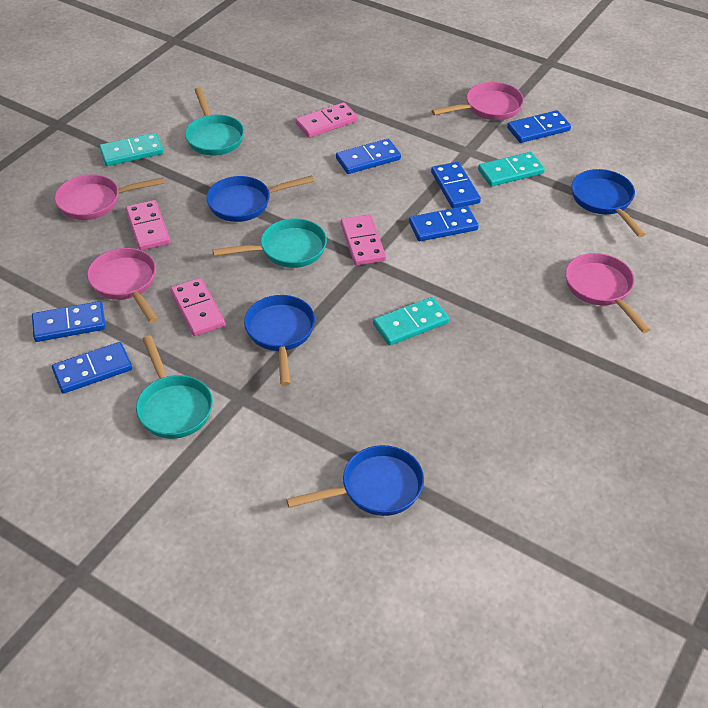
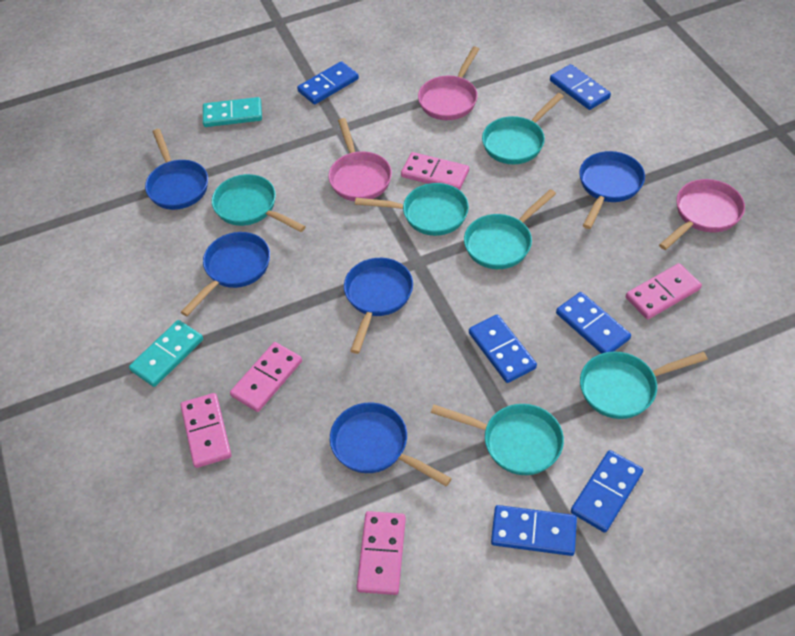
blue pan: 4 -> 5
pink domino: 4 -> 5
pink pan: 4 -> 3
turquoise domino: 3 -> 2
turquoise pan: 3 -> 6

